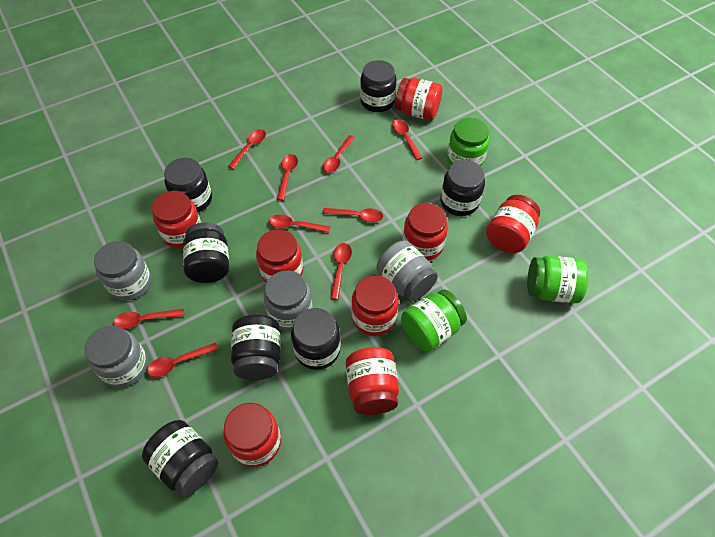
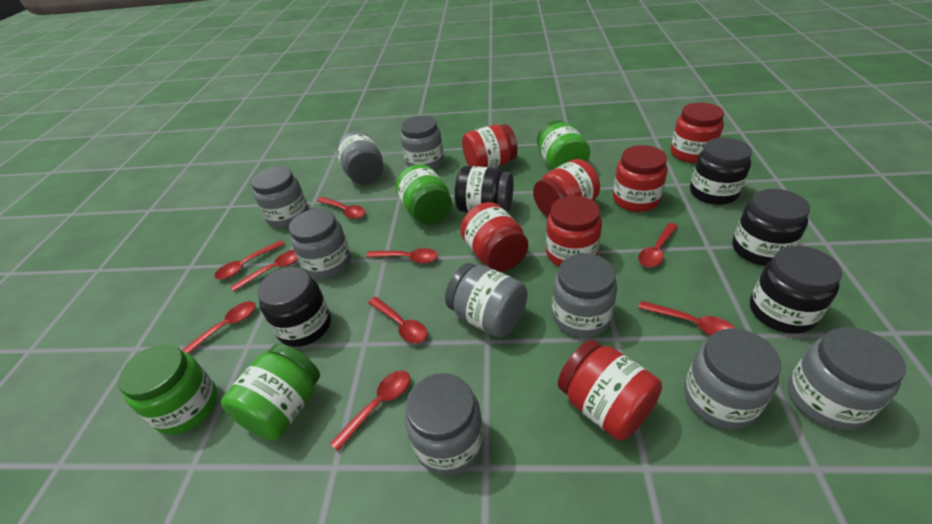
black jar: 7 -> 5
green jar: 3 -> 4
grey jar: 4 -> 9
red jar: 8 -> 7

